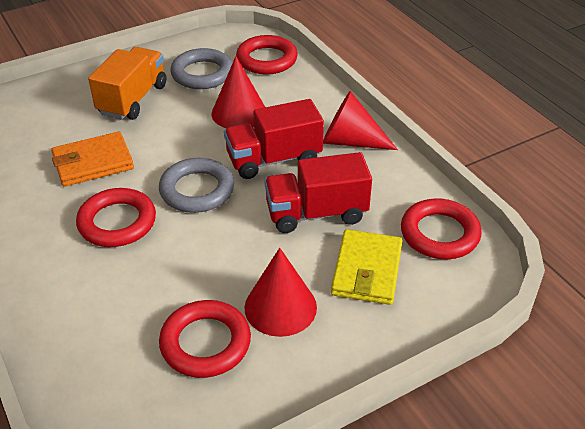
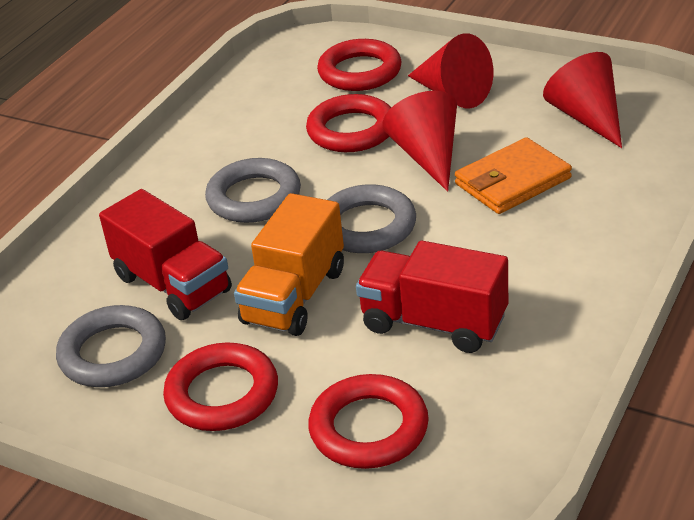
grey ring: 2 -> 3
yellow wallet: 1 -> 0

